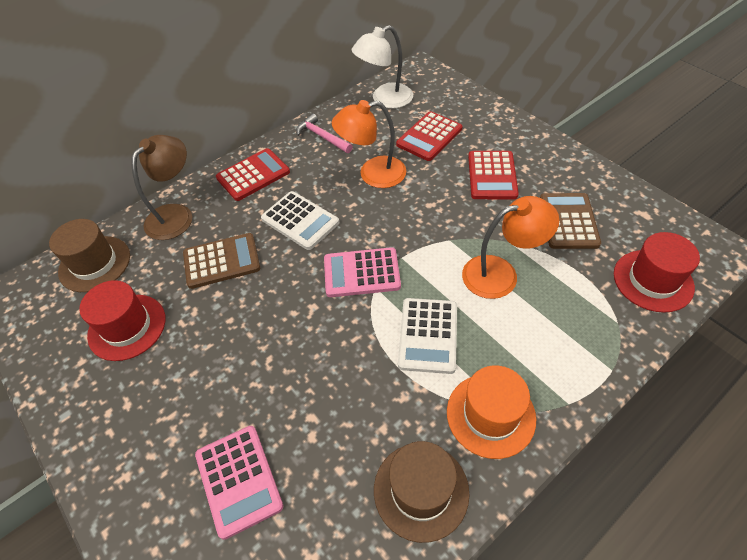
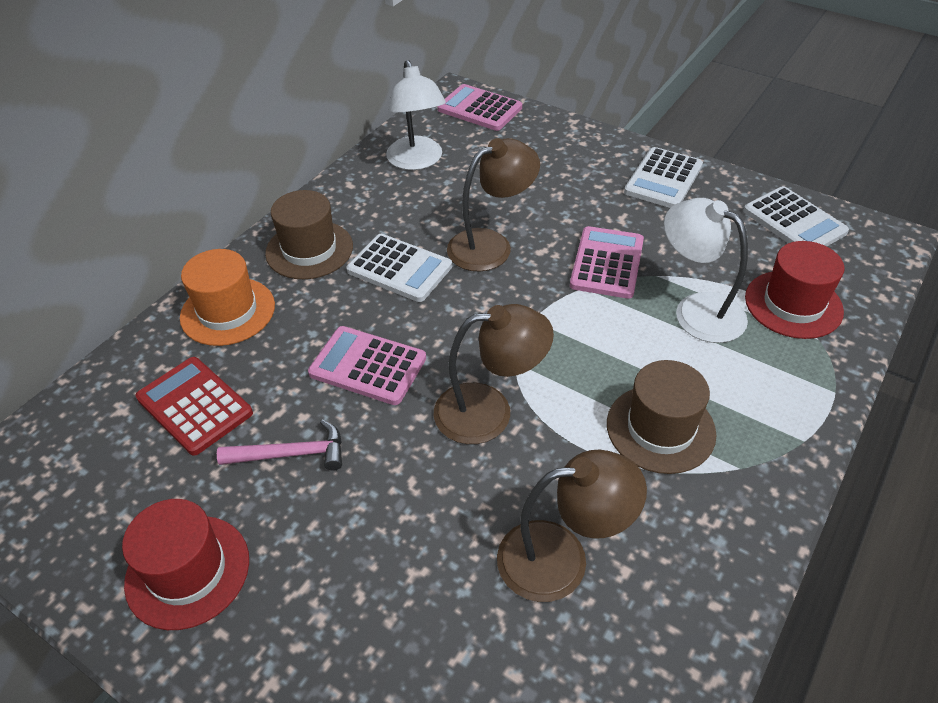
brown calculator: 2 -> 0
brown lamp: 1 -> 3
orange lamp: 2 -> 0
pink calculator: 2 -> 3
red calculator: 3 -> 1
white calculator: 2 -> 3
white lamp: 1 -> 2

